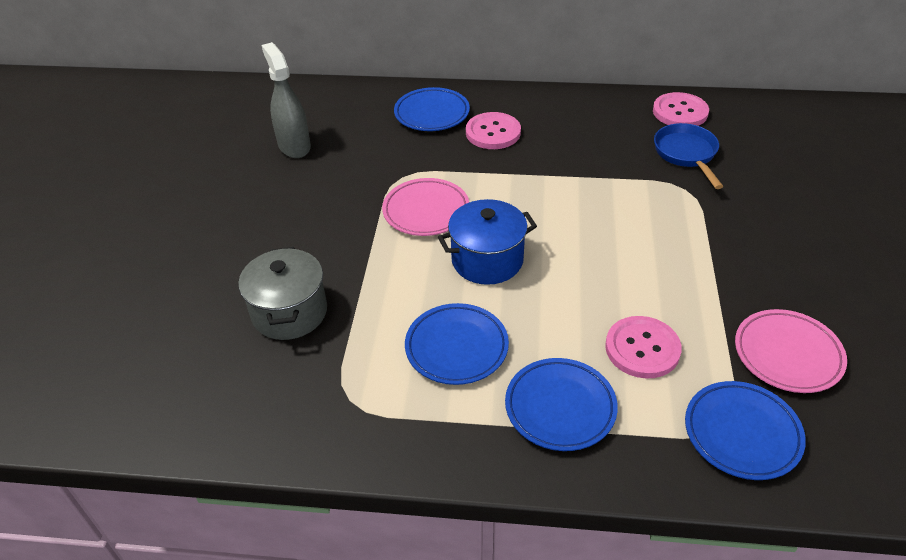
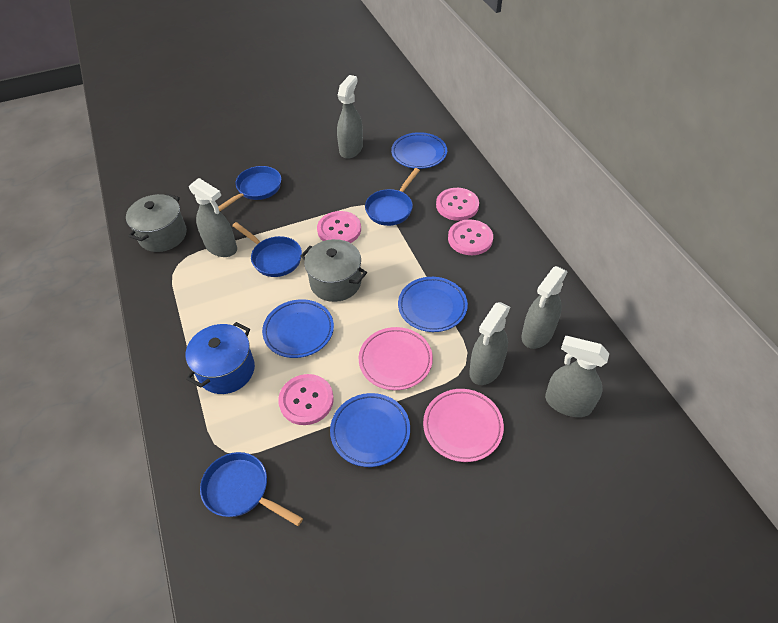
blue pan: 1 -> 4
grey pot: 1 -> 2
grey spray bottle: 1 -> 5
pink button: 3 -> 4

